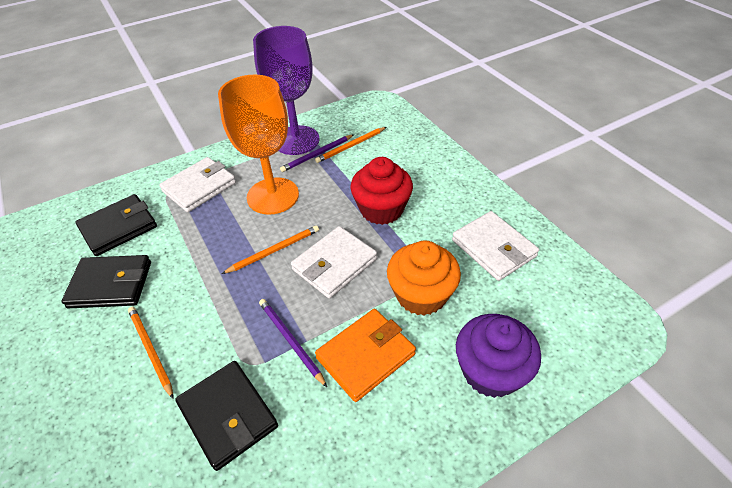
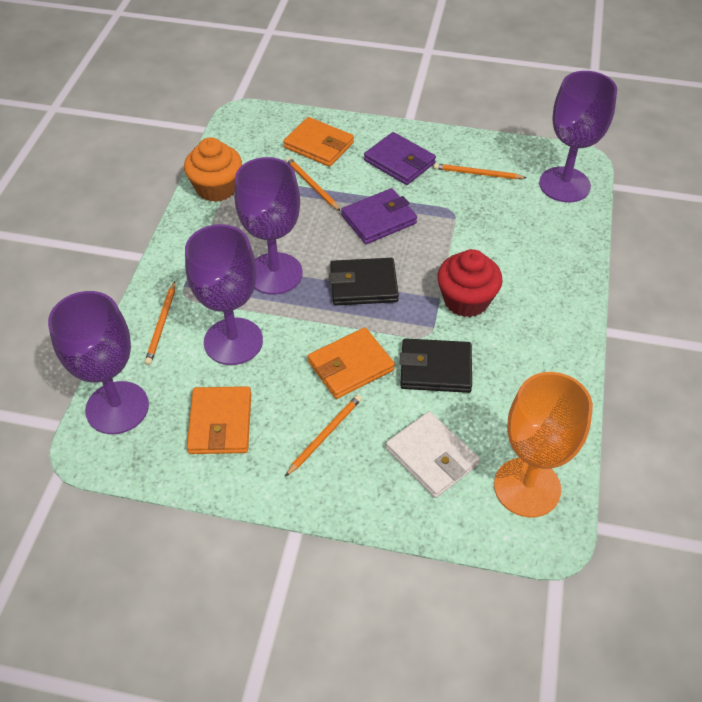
black wallet: 3 -> 2
orange pencil: 3 -> 4
orange wallet: 1 -> 3
purple cupcake: 1 -> 0
purple goblet: 1 -> 4
purple pencil: 2 -> 0
purple wallet: 0 -> 2
white wallet: 3 -> 1

